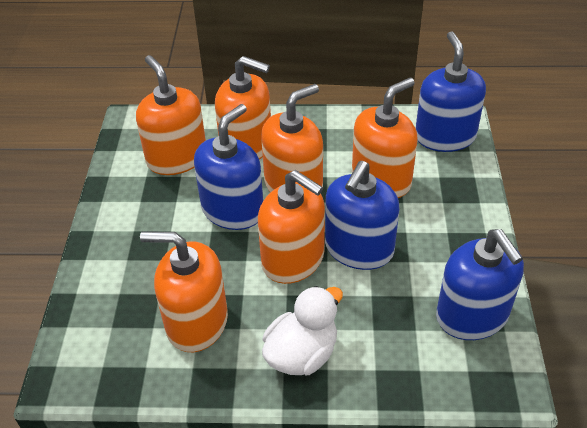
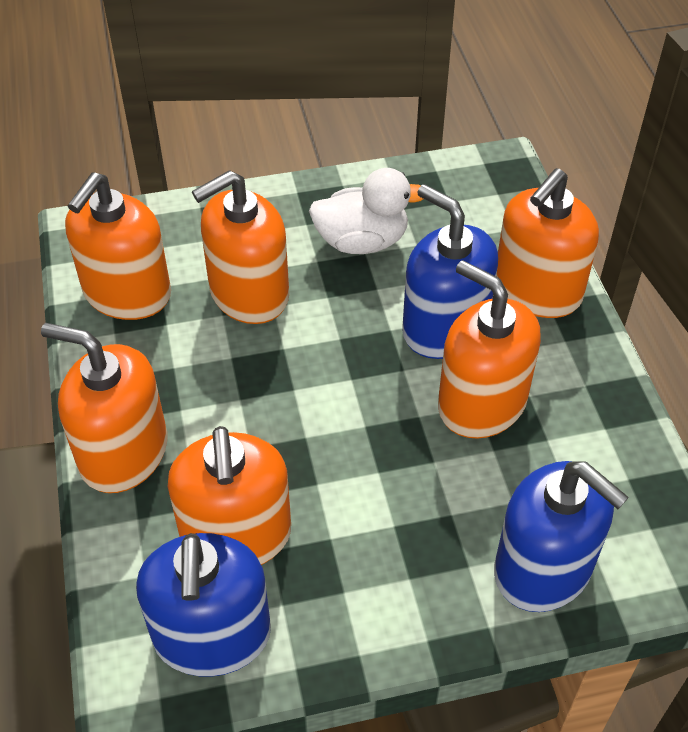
blue soap dispenser: 4 -> 3

